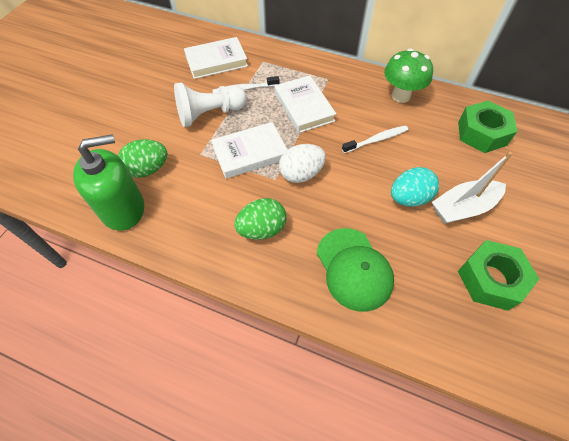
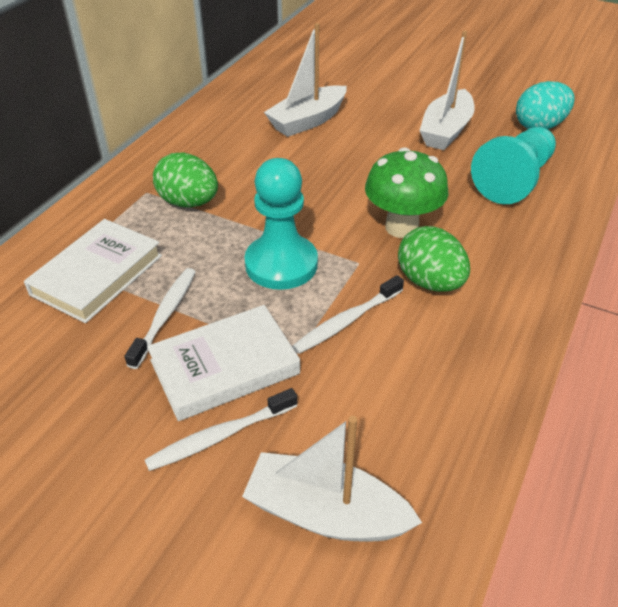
green cap: 1 -> 0
green nut: 2 -> 0
green soap dispenser: 1 -> 0
turquoise pawn: 0 -> 2
white boat: 1 -> 3
white book: 3 -> 2
white egg: 1 -> 0
white pawn: 1 -> 0
white toothbrush: 2 -> 3

